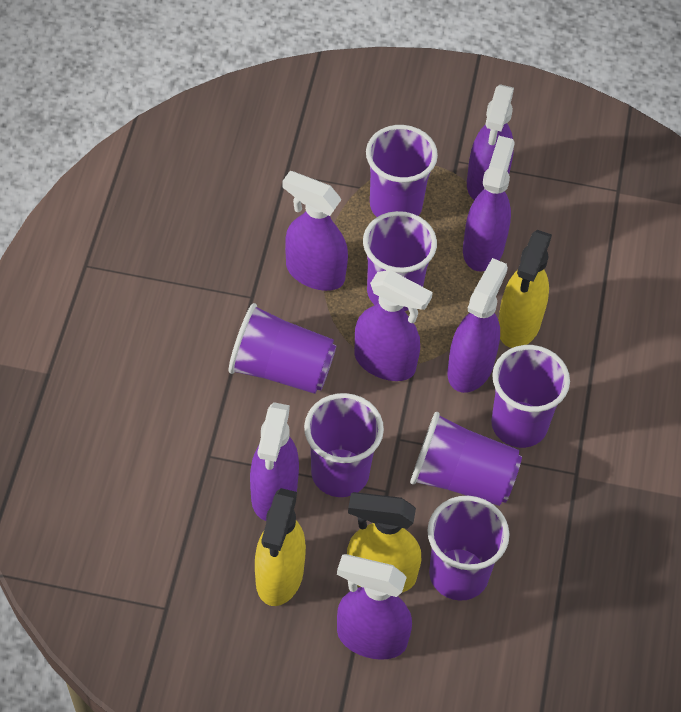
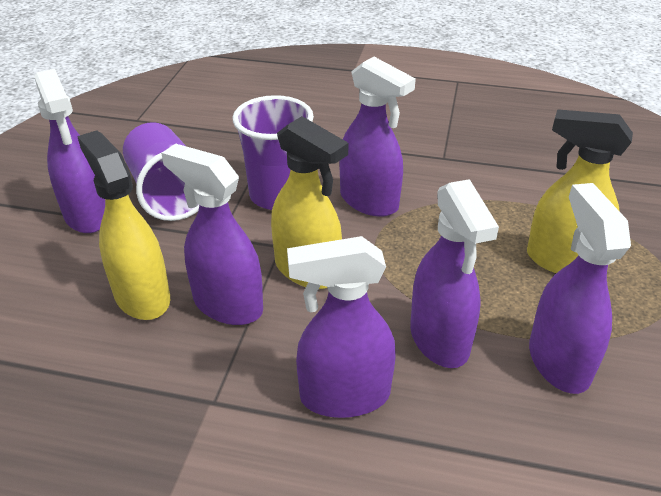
purple cup: 7 -> 2
purple spray bottle: 7 -> 6

